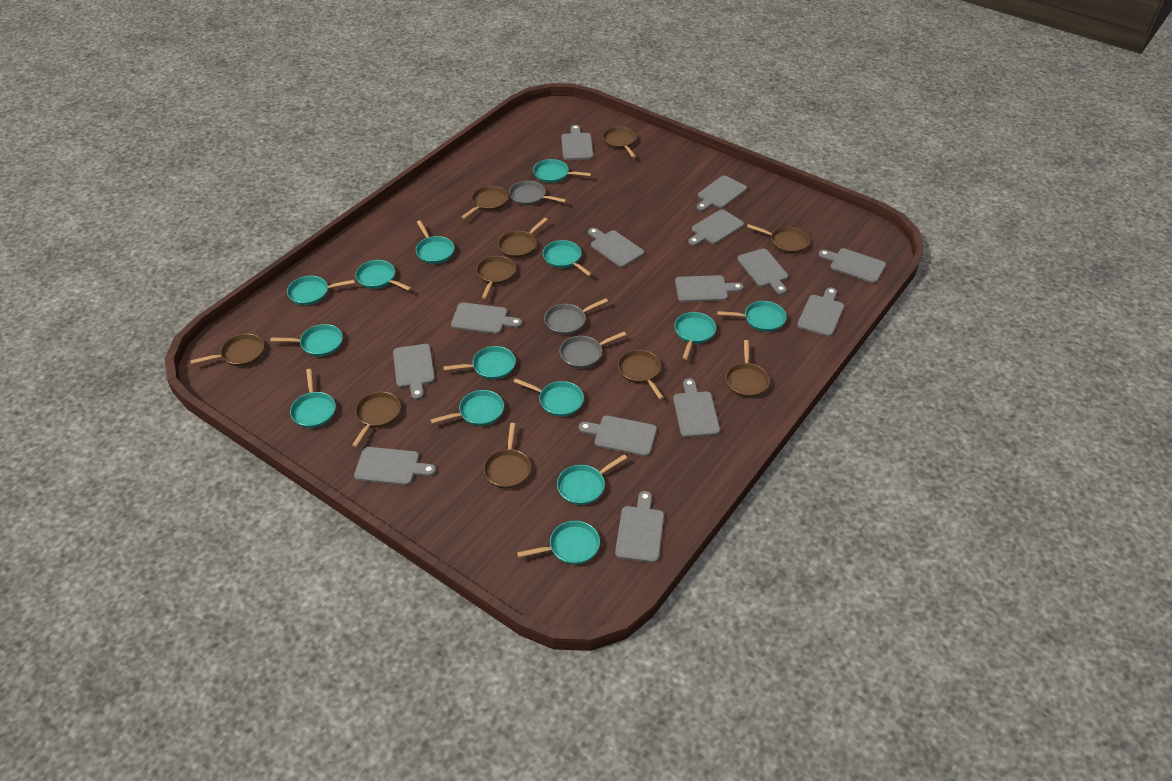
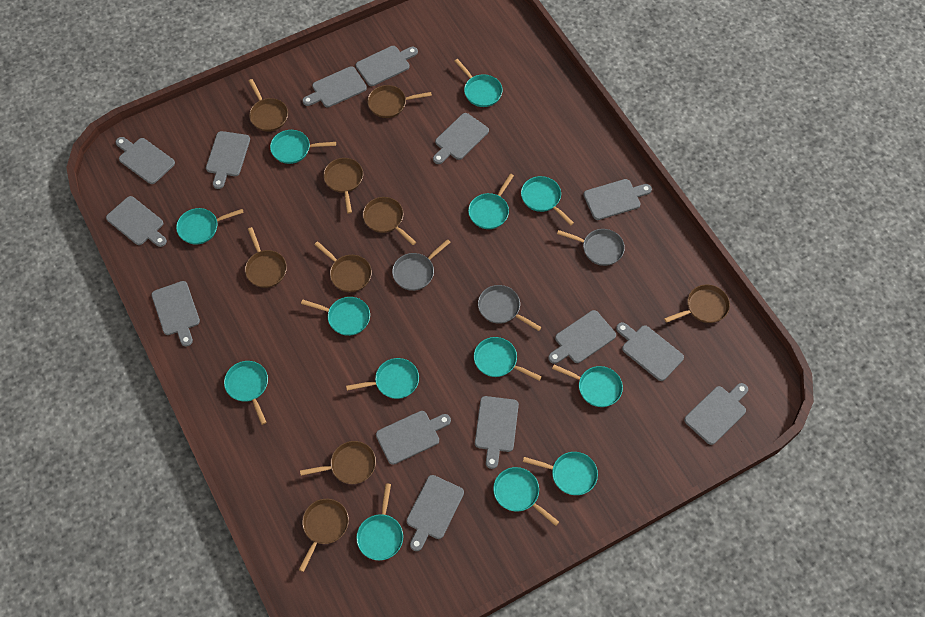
brown pan: 10 -> 9
turquoise pan: 14 -> 13

